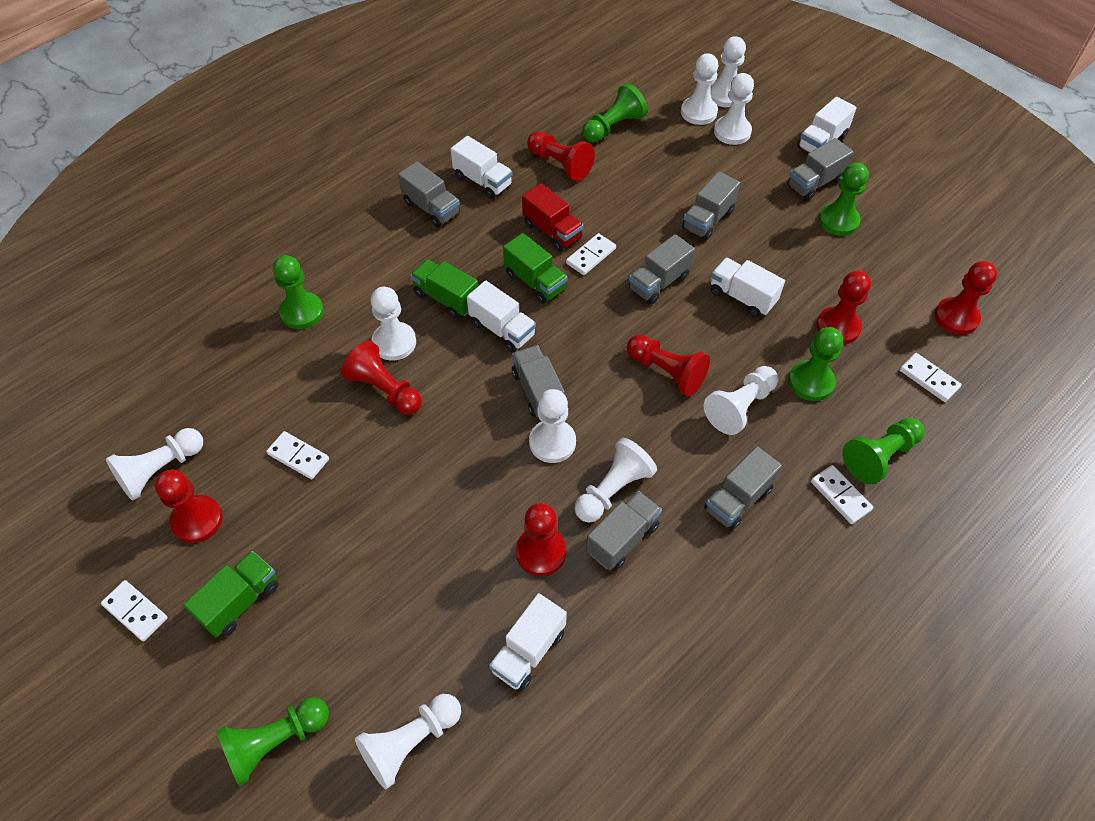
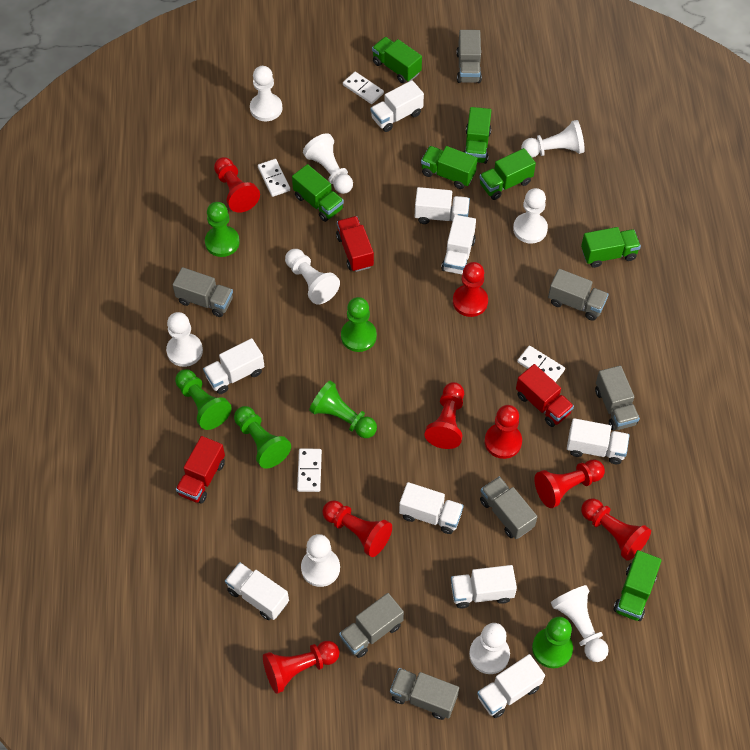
green truck: 3 -> 7
red pawn: 7 -> 8
red truck: 1 -> 3
white domino: 5 -> 4
white truck: 5 -> 9

